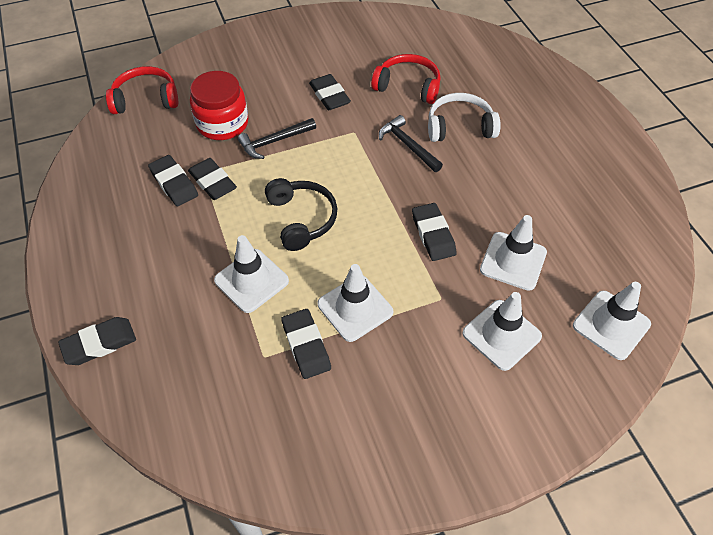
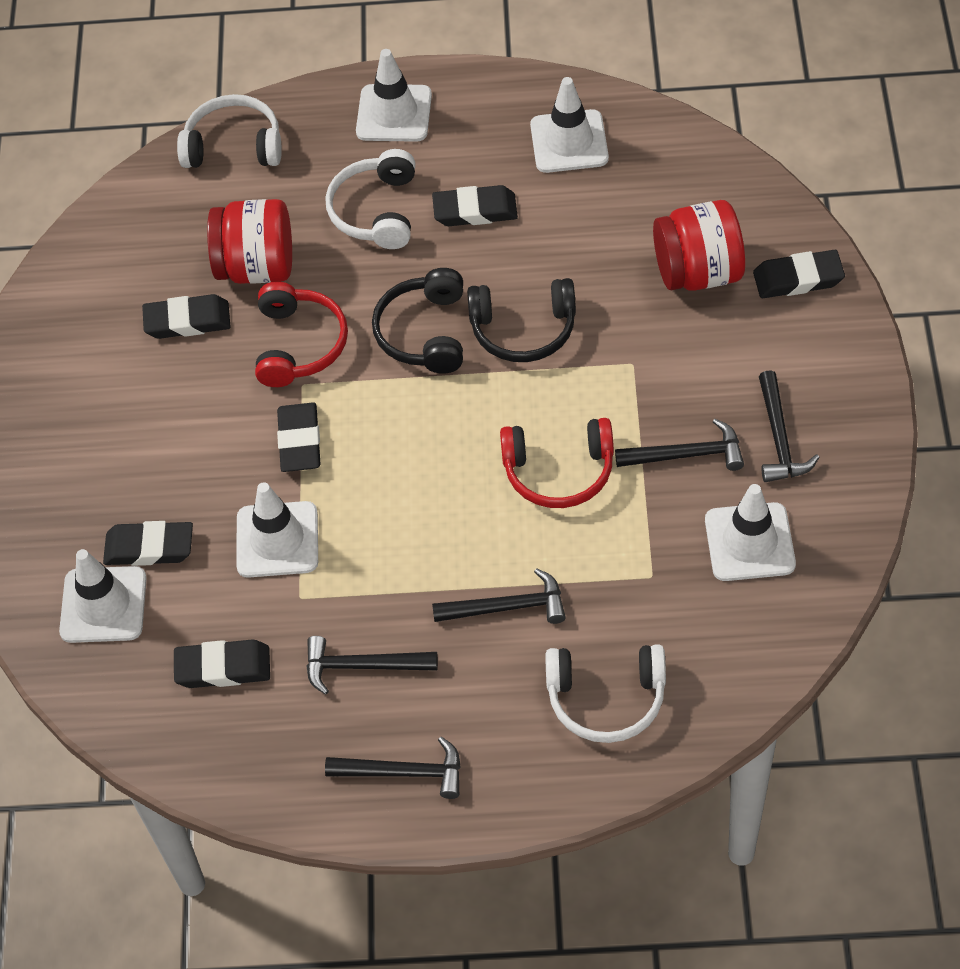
black hammer: 2 -> 5
black headphones: 1 -> 2
red jar: 1 -> 2
white headphones: 1 -> 3

